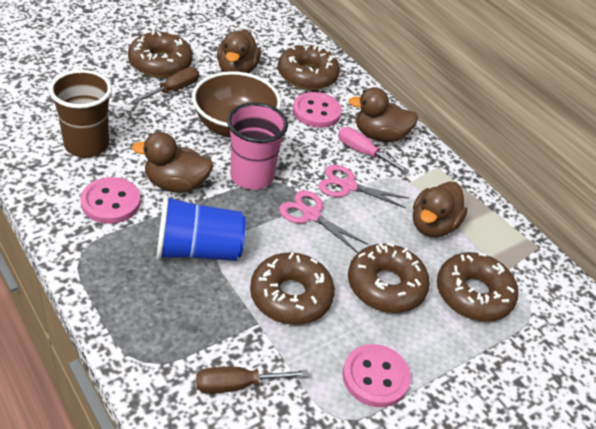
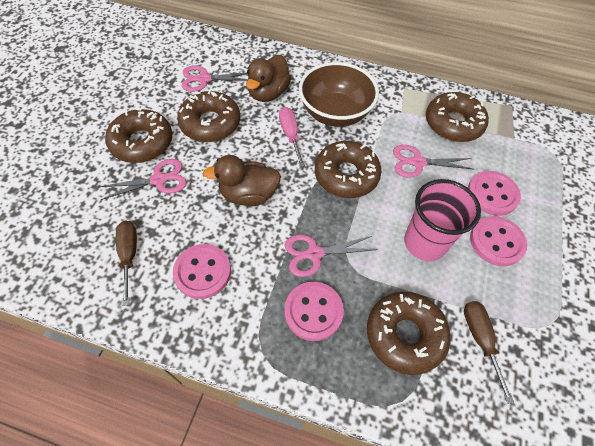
blue cup: 1 -> 0
brown cup: 1 -> 0
brown duck: 4 -> 2
pink button: 3 -> 4
pink scissors: 2 -> 4

